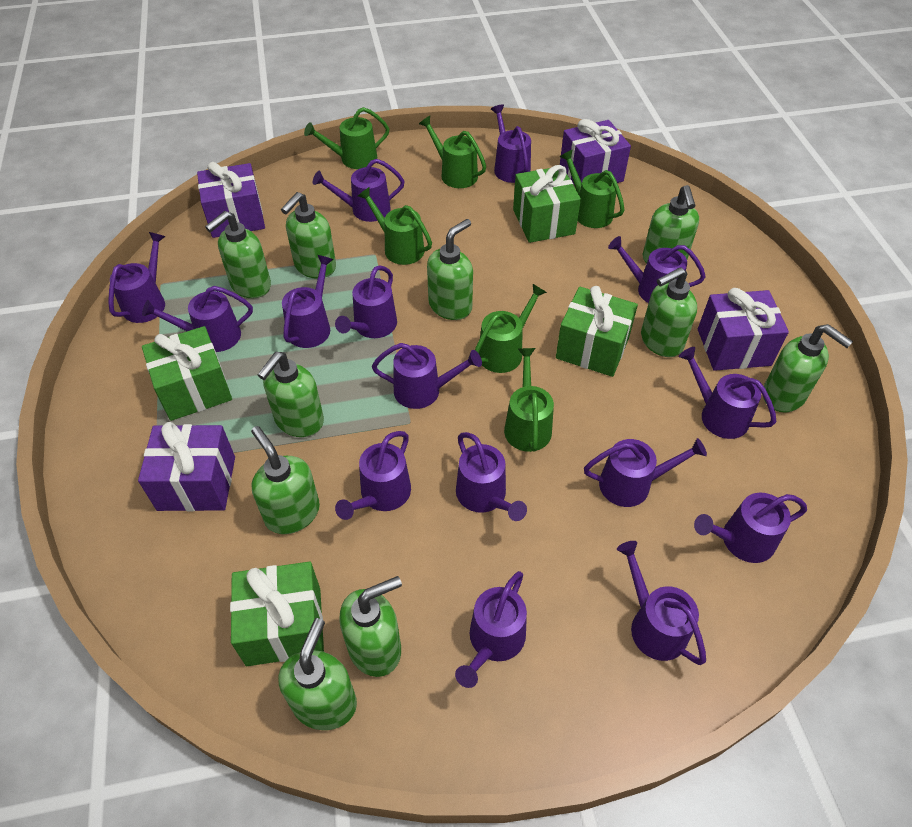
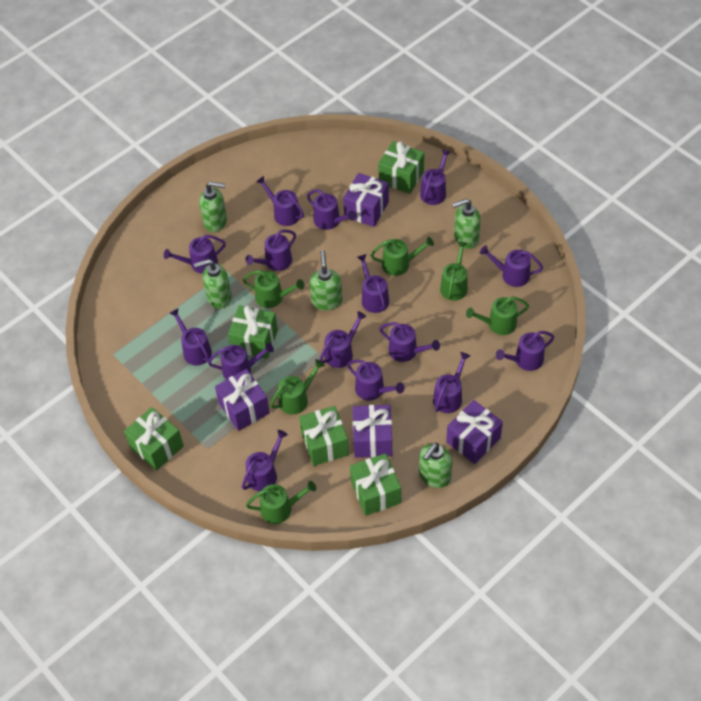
green gift: 4 -> 5
green soap dispenser: 10 -> 5

